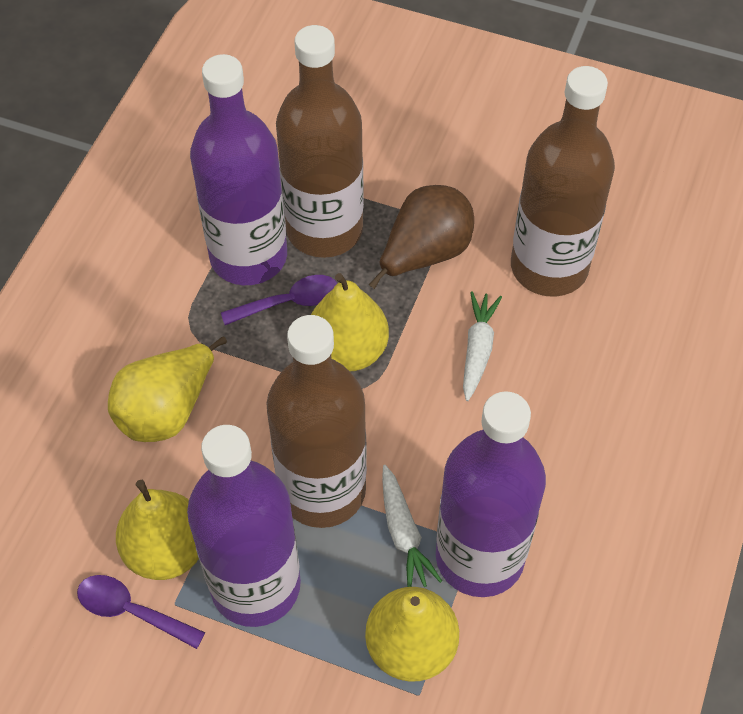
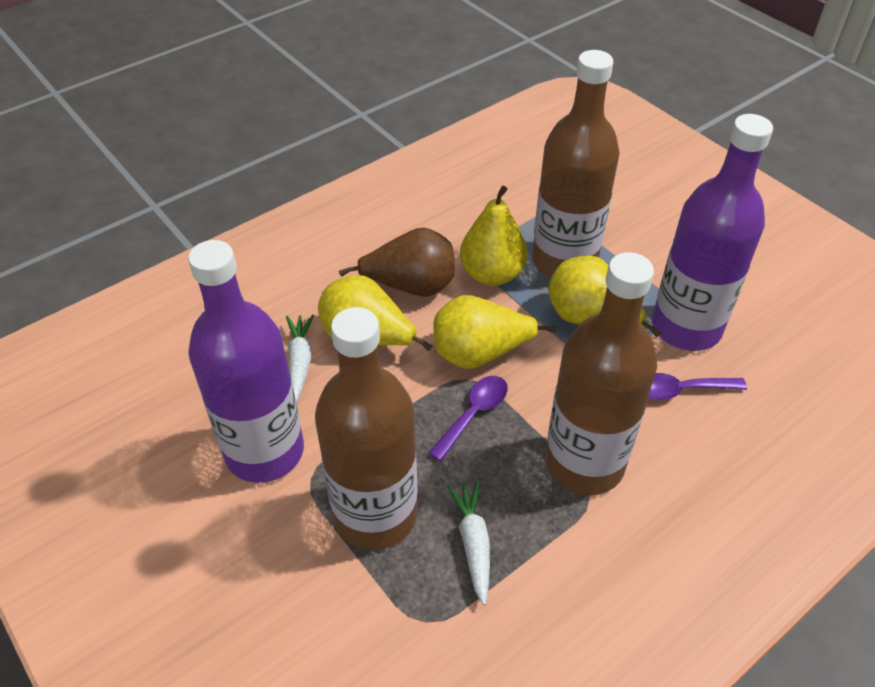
purple bottle: 3 -> 2

